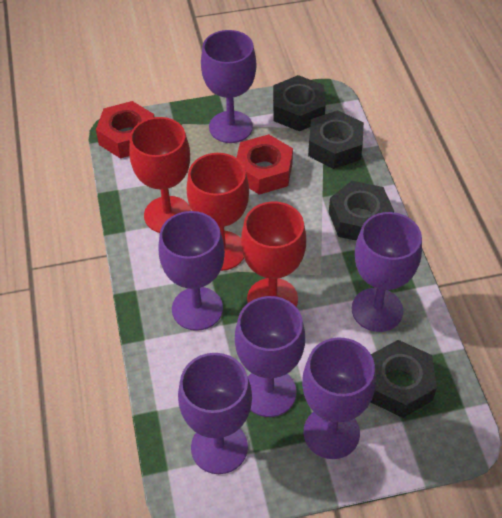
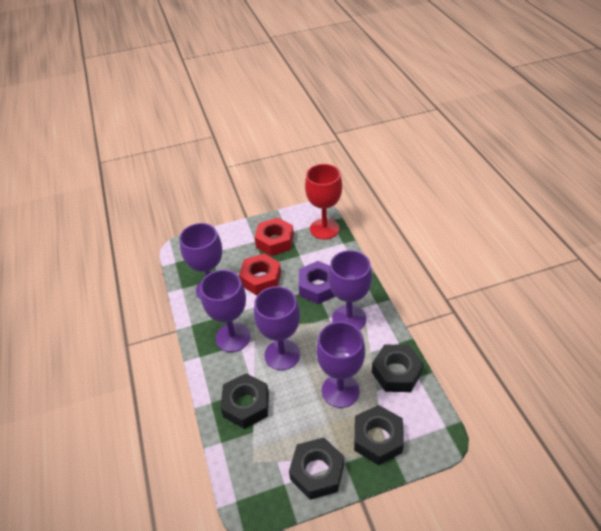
purple goblet: 6 -> 5
purple nut: 0 -> 1
red goblet: 3 -> 1

